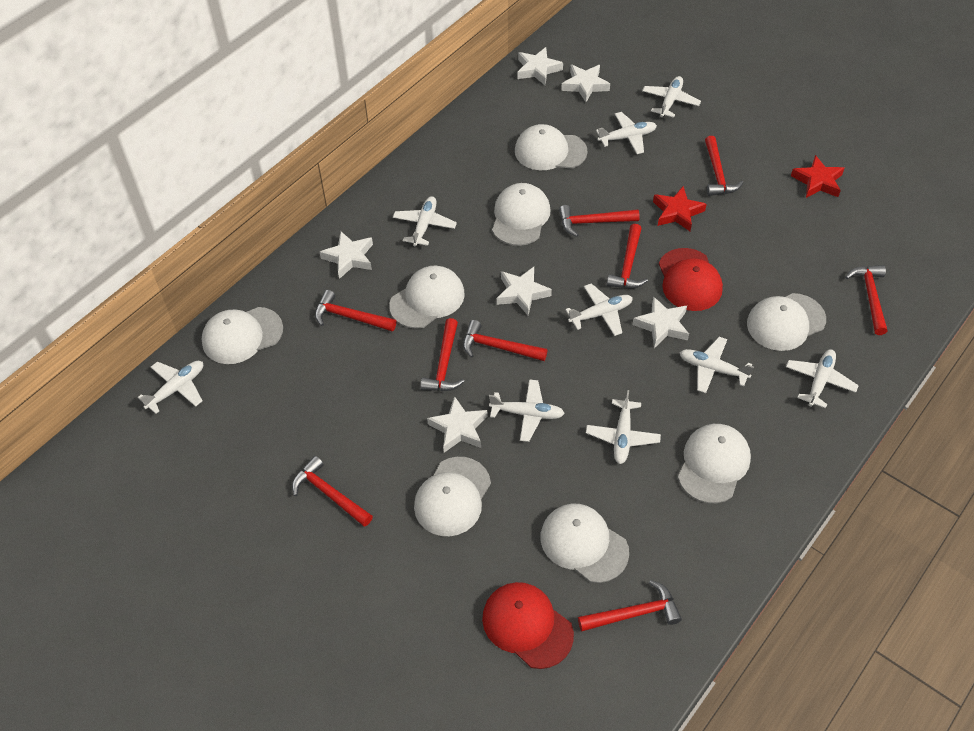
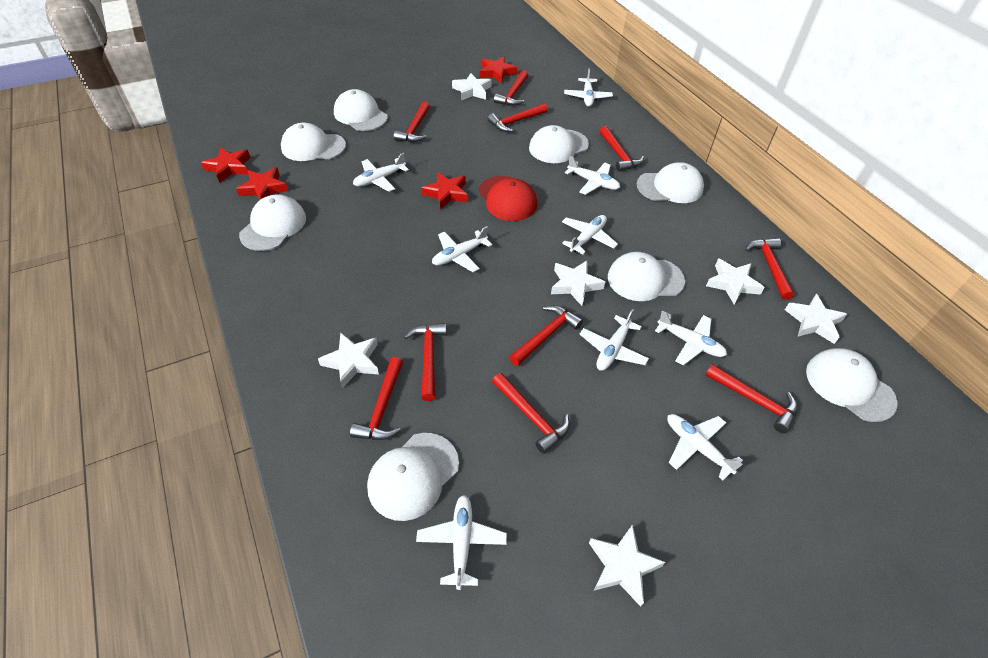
red cap: 2 -> 1
red hammer: 9 -> 10
red star: 2 -> 4

